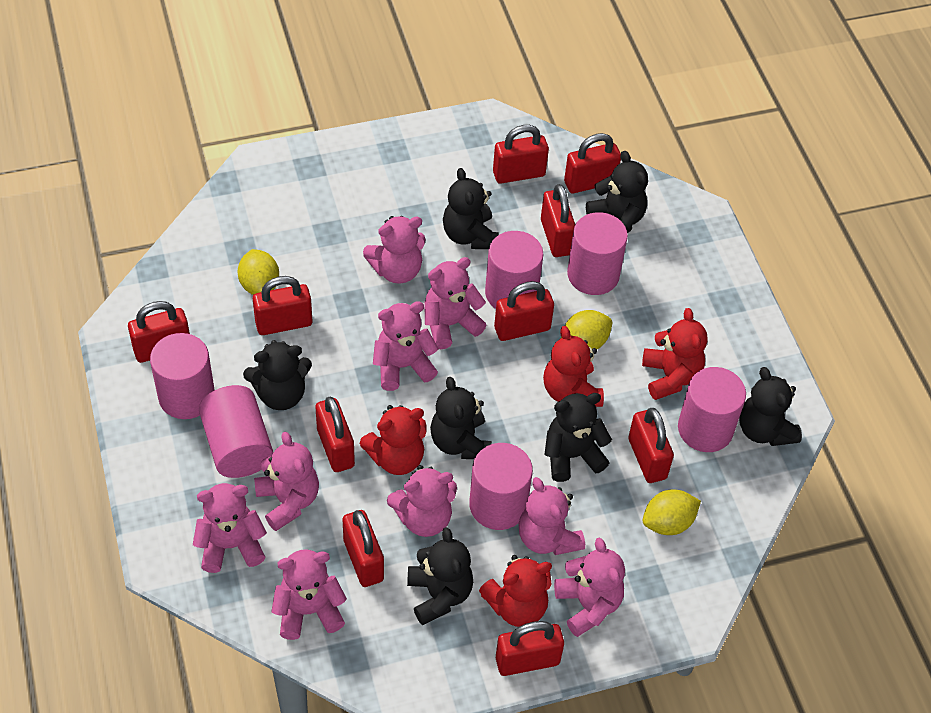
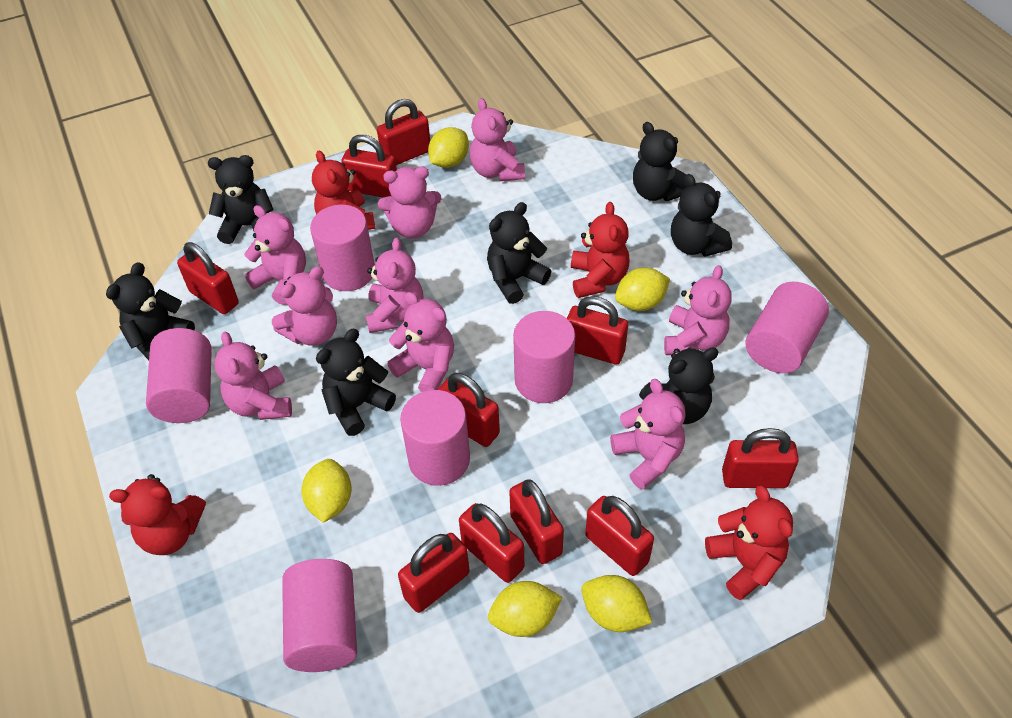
yellow lemon: 3 -> 5

